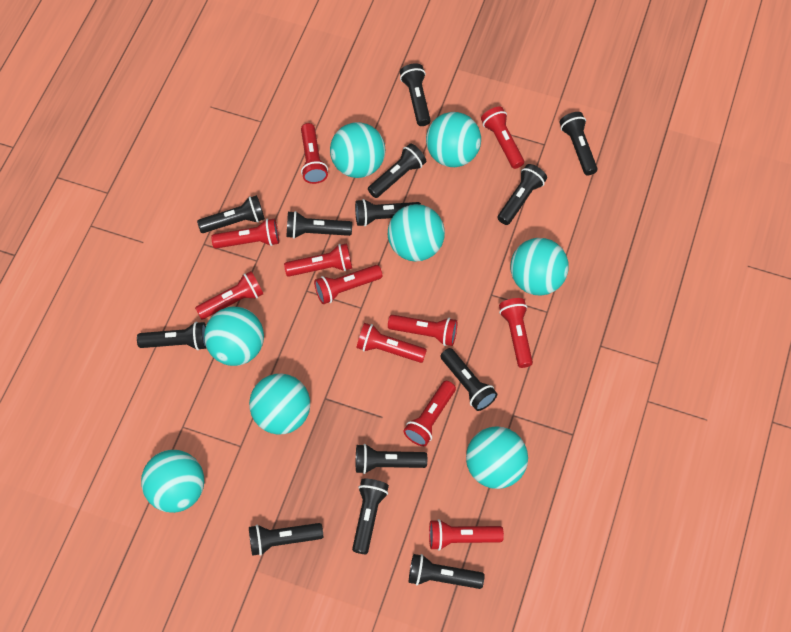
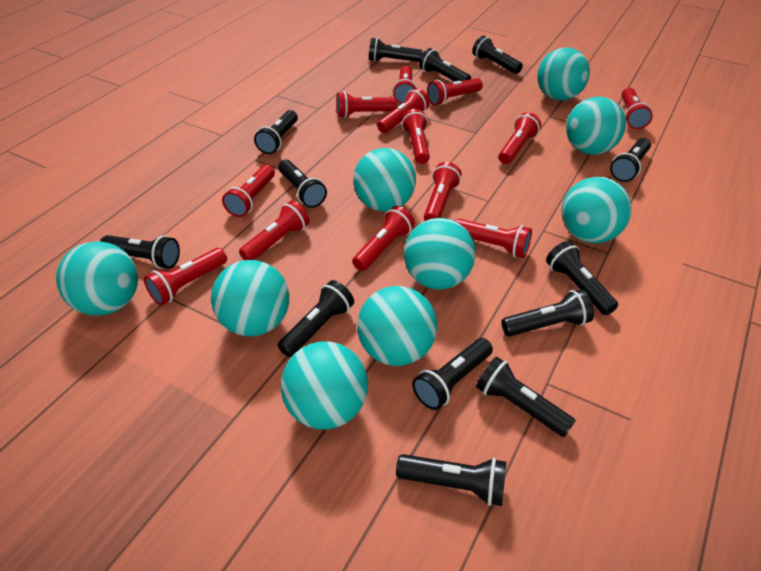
red flashlight: 11 -> 13
turquoise ball: 8 -> 9

